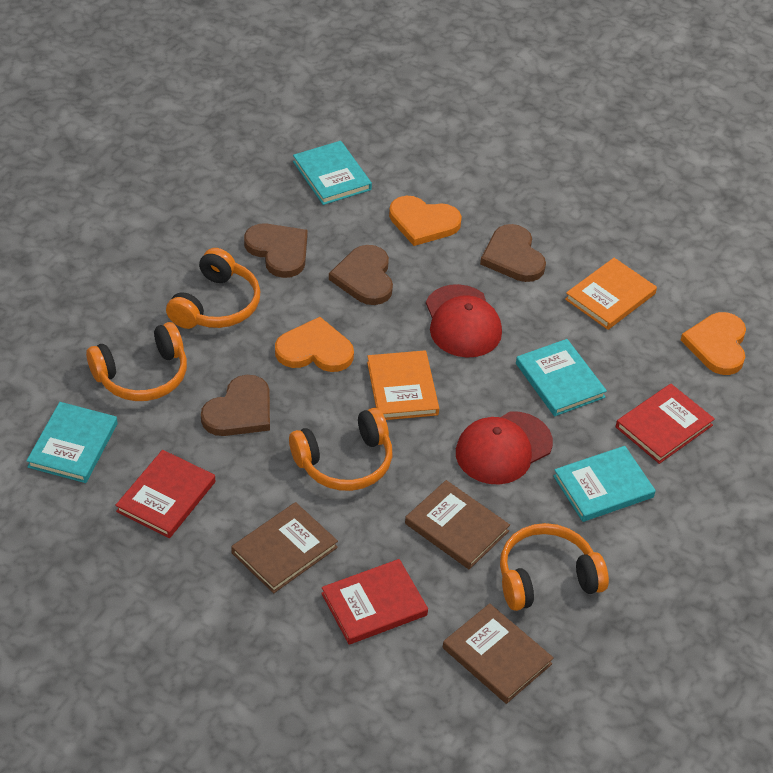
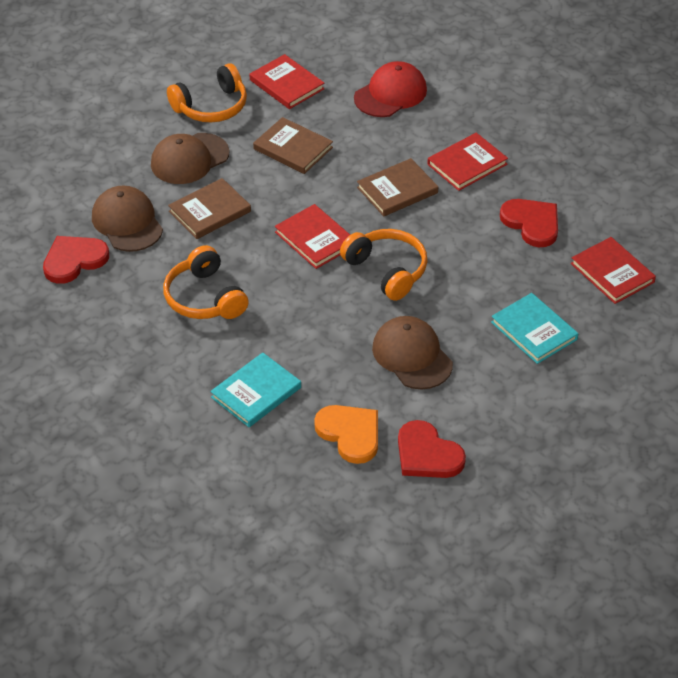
brown cap: 0 -> 3
brown heart: 4 -> 0
orange book: 2 -> 0
orange headphones: 4 -> 3
orange heart: 3 -> 1
red book: 3 -> 4
red cap: 2 -> 1
red heart: 0 -> 3
turquoise book: 4 -> 2

